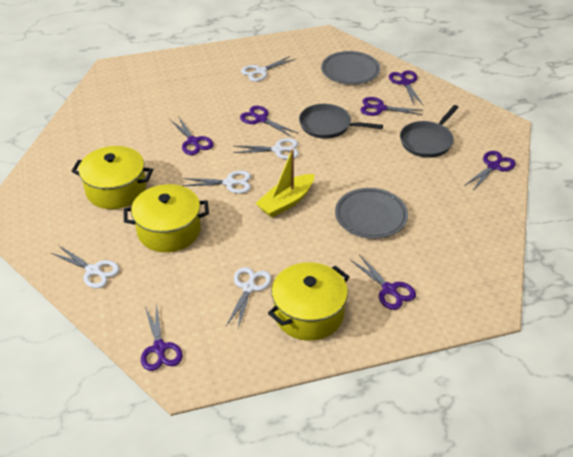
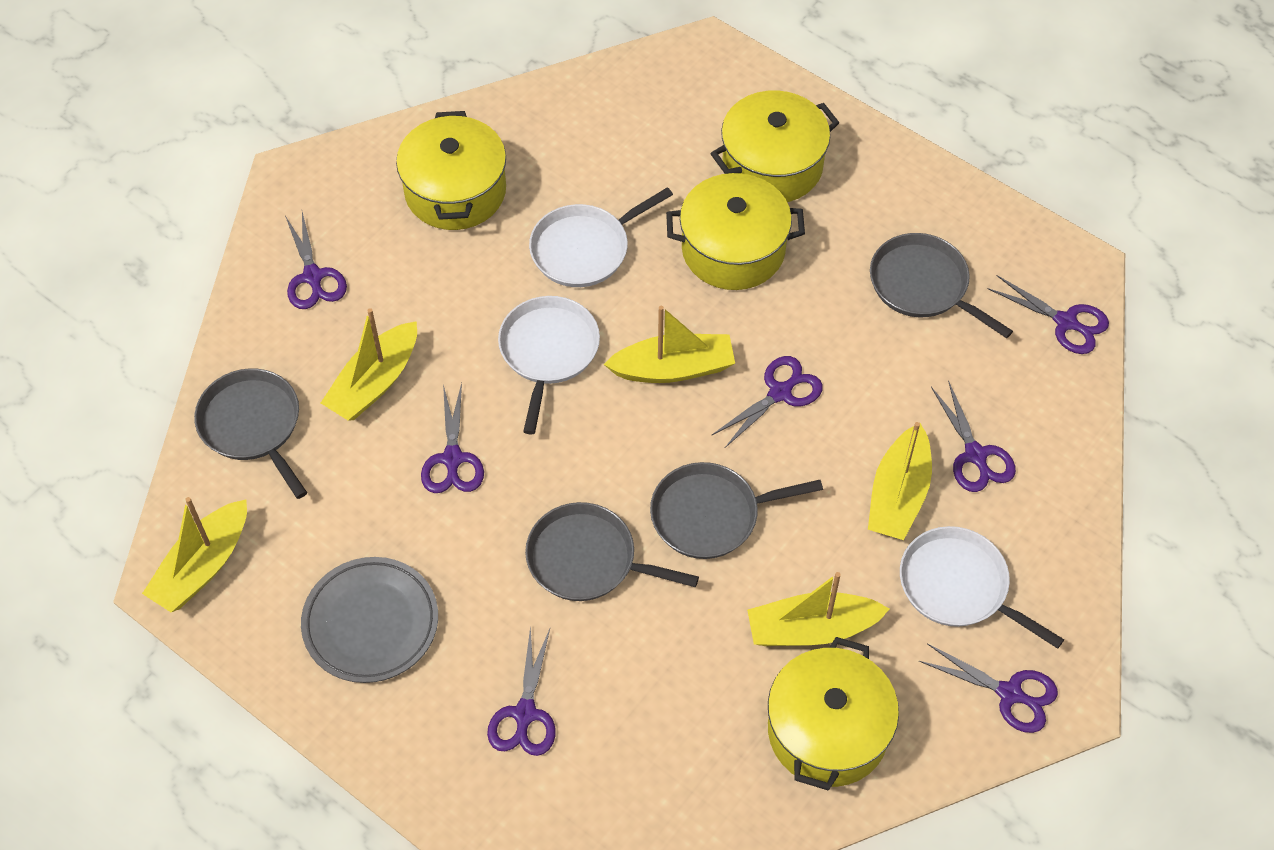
grey pan: 2 -> 4
grey plate: 2 -> 1
white pan: 0 -> 3
white scissors: 5 -> 0
yellow boat: 1 -> 5
yellow pot: 3 -> 4

